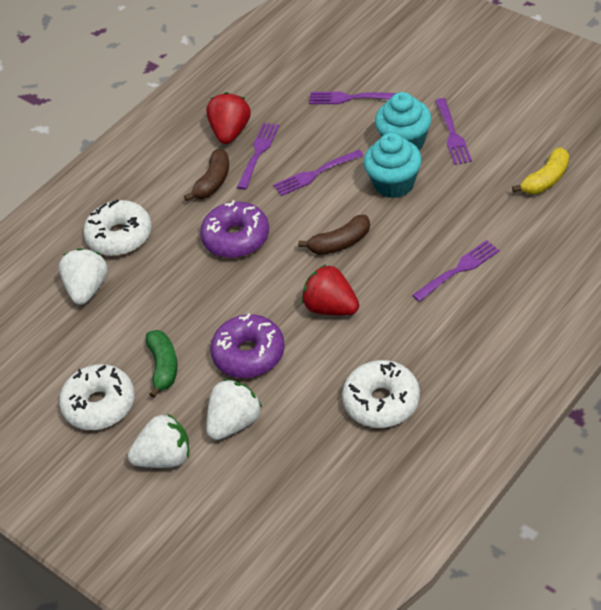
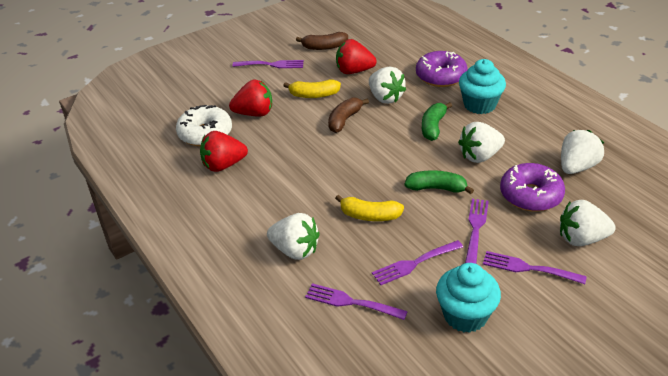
green banana: 1 -> 2
red strawberry: 2 -> 3
white donut: 3 -> 1
white strawberry: 3 -> 5
yellow banana: 1 -> 2

